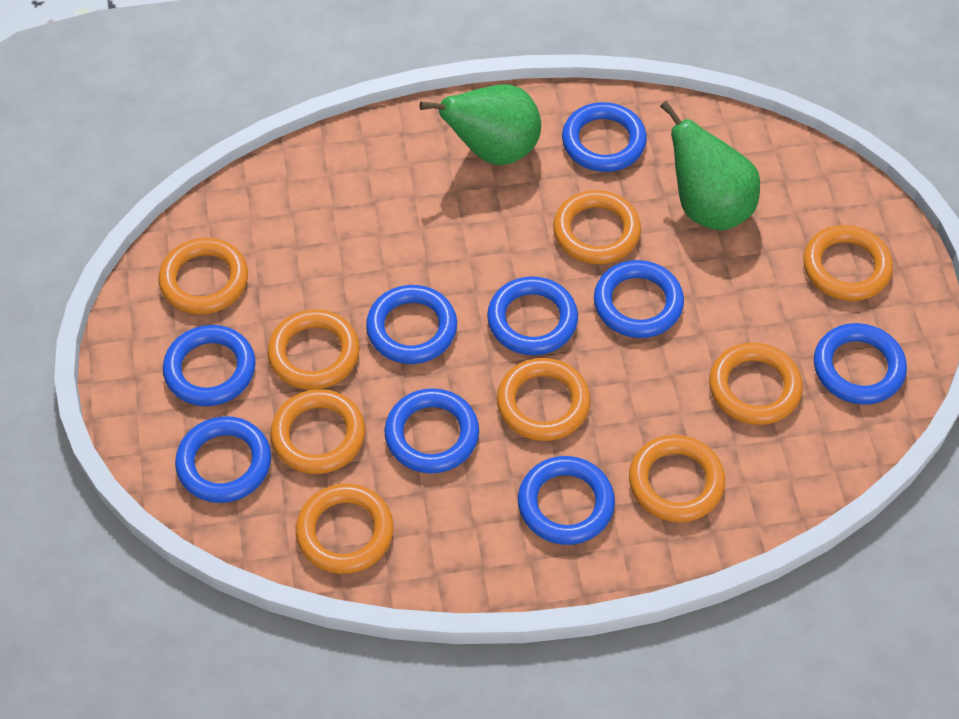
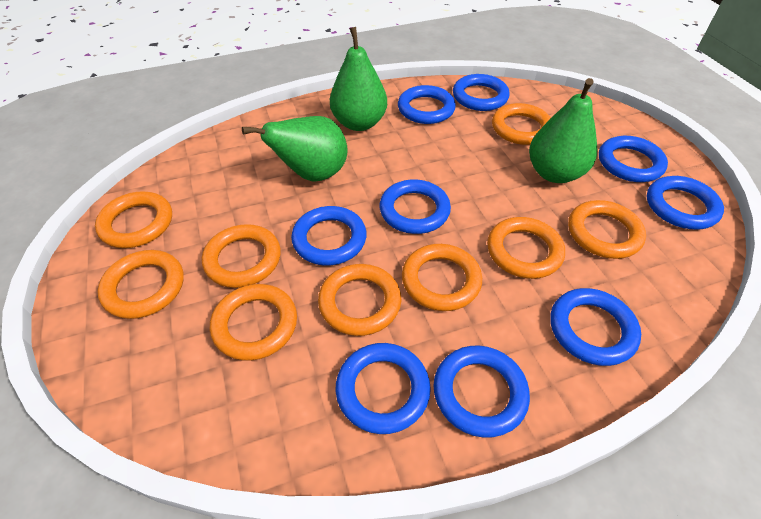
green pear: 2 -> 3

